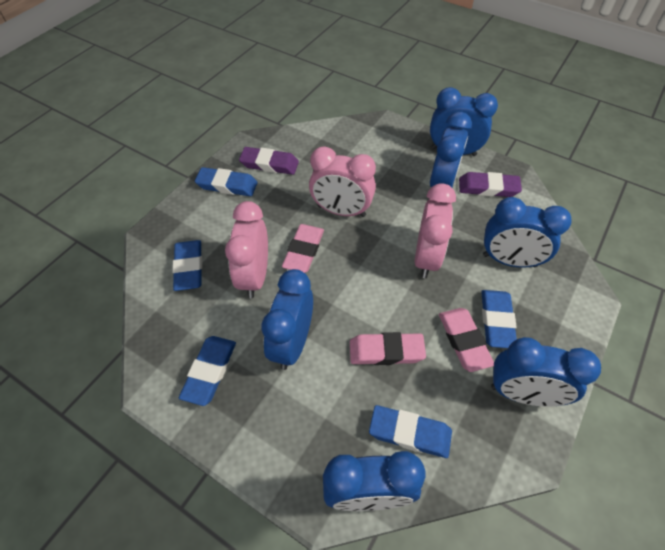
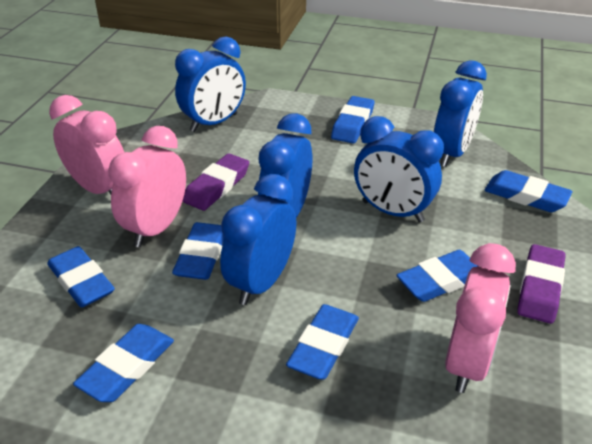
blue clock: 6 -> 5
blue eraser: 5 -> 7
pink eraser: 3 -> 0

